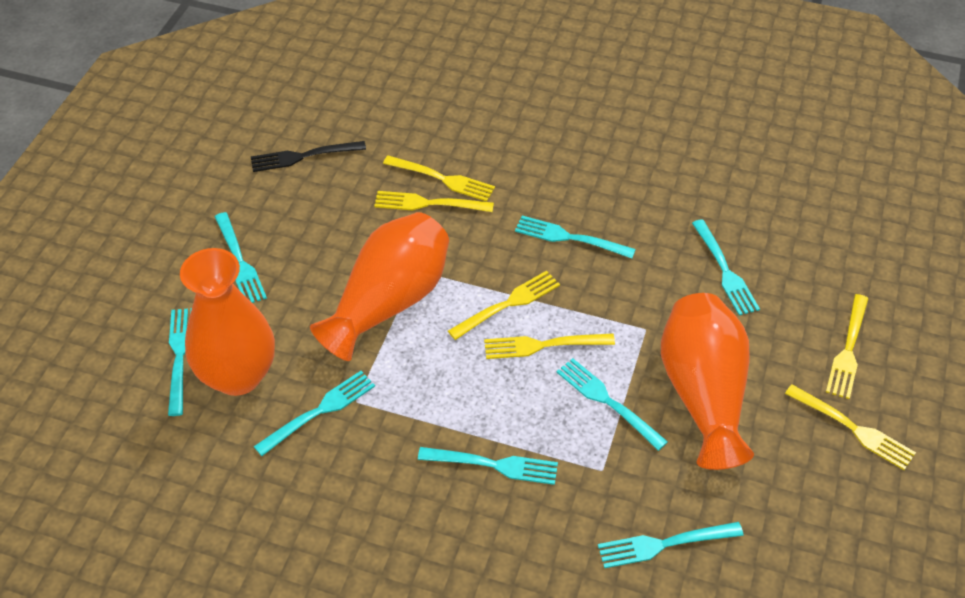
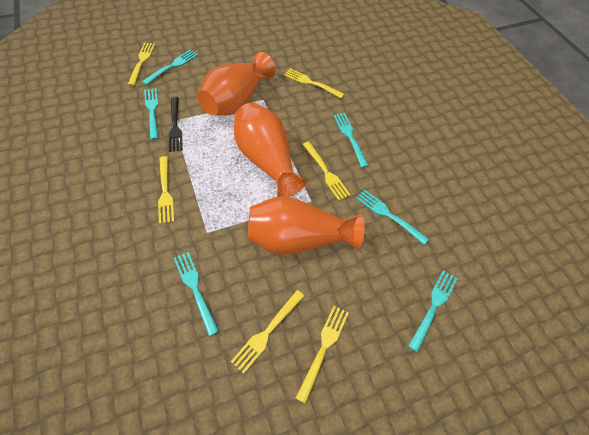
turquoise fork: 8 -> 6

